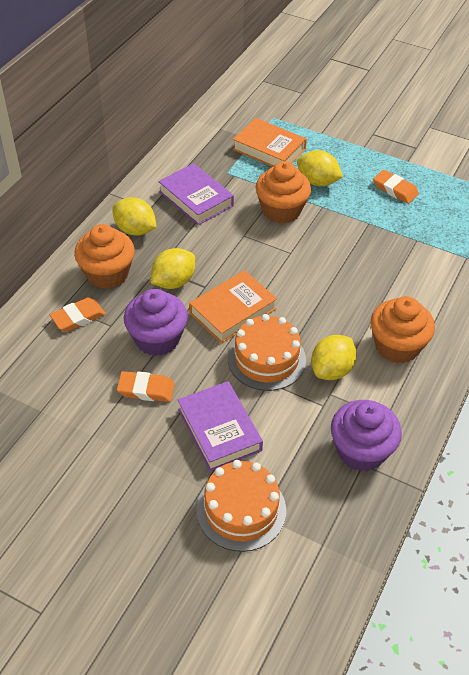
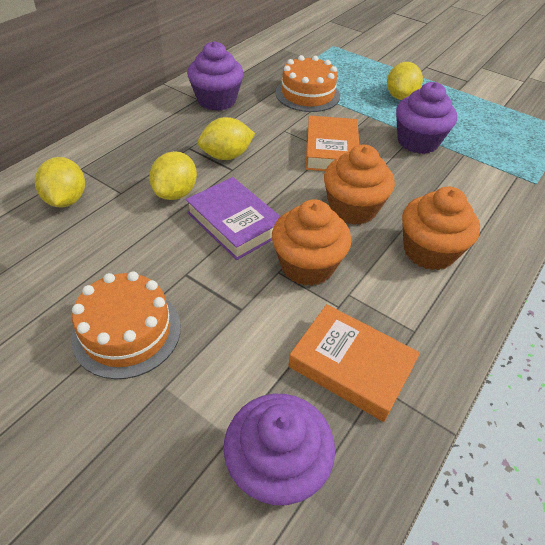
orange eraser: 3 -> 0
purple book: 2 -> 1
purple cupcake: 2 -> 3

